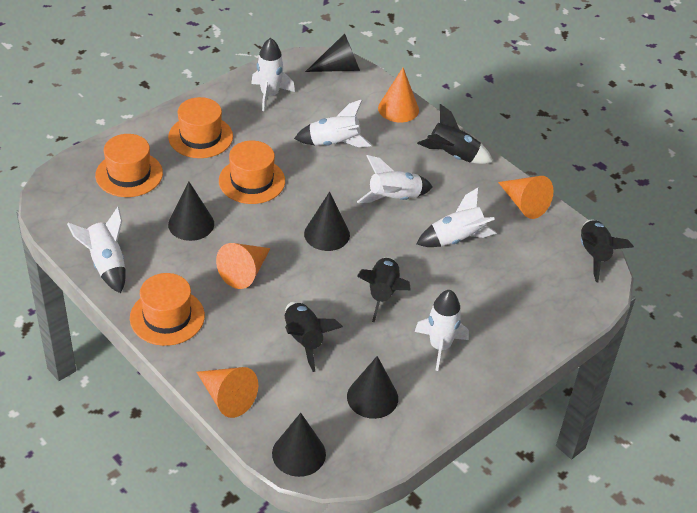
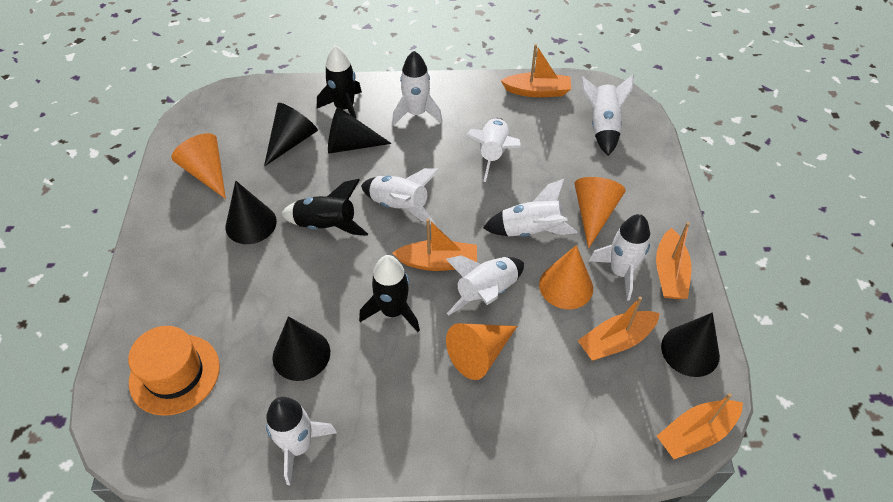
black rocket: 4 -> 3
orange boat: 0 -> 5
orange hat: 4 -> 1
white rocket: 6 -> 8

